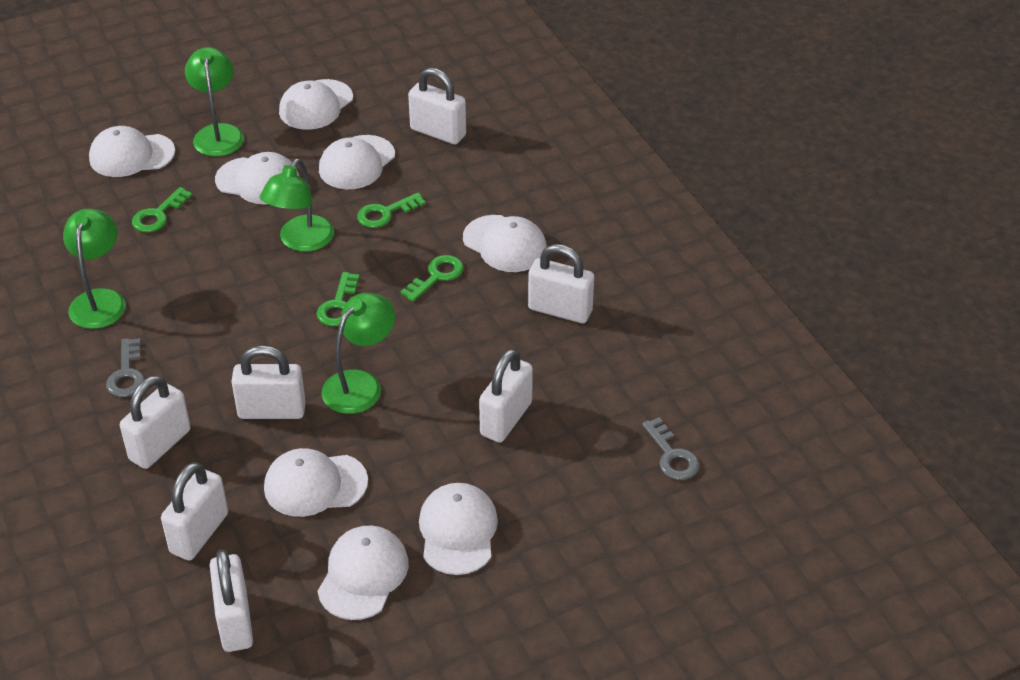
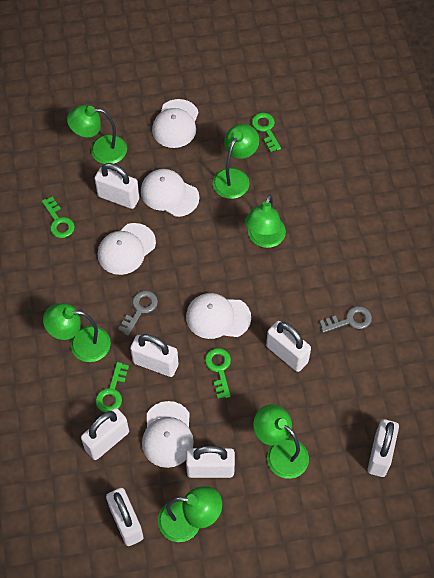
green lamp: 4 -> 6
white cap: 8 -> 5

